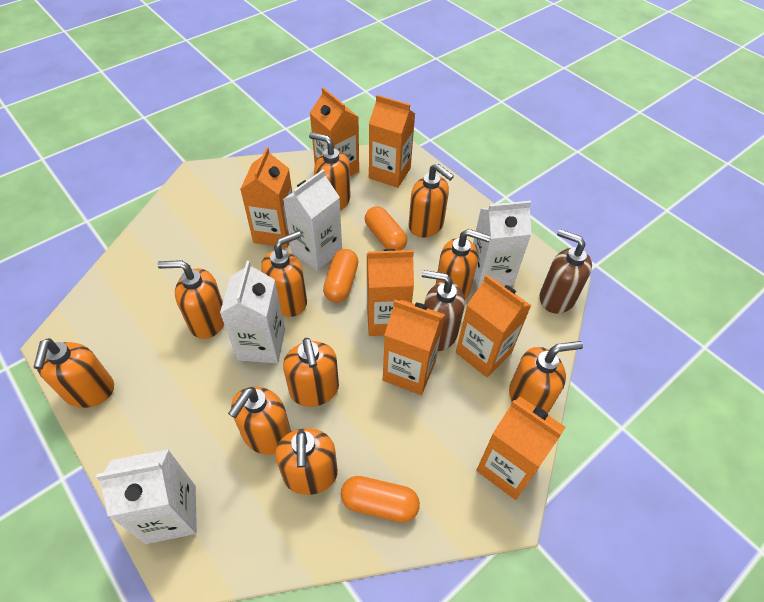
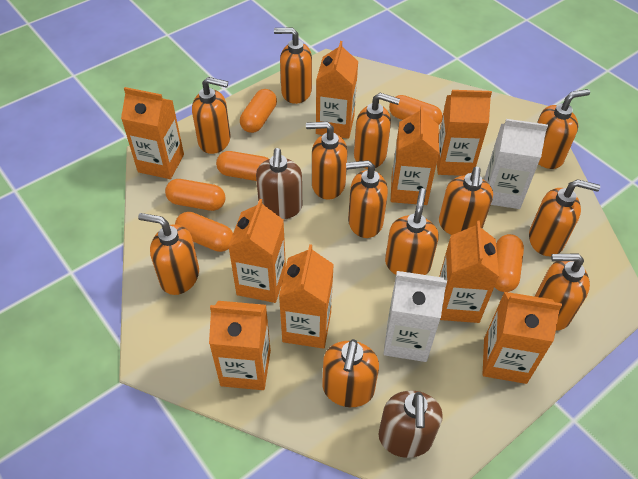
orange capsule: 3 -> 6
orange carton: 7 -> 9
orange soap dispenser: 10 -> 12
white carton: 4 -> 2

